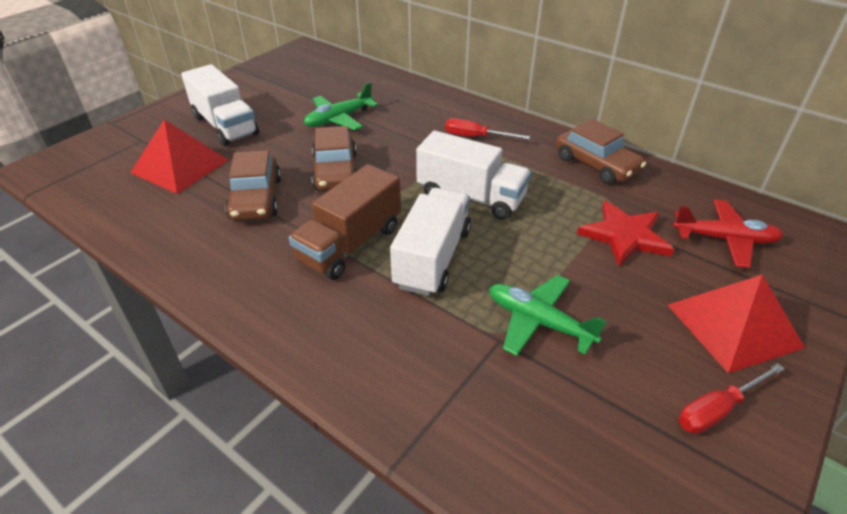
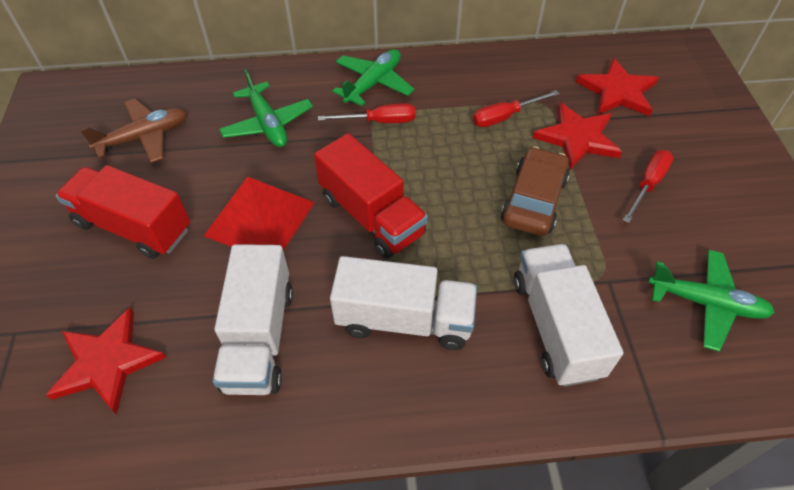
brown car: 3 -> 1
brown plane: 0 -> 1
brown truck: 1 -> 0
green plane: 2 -> 3
red plane: 1 -> 0
red pyramid: 2 -> 1
red screwdriver: 2 -> 3
red star: 1 -> 3
red truck: 0 -> 2

